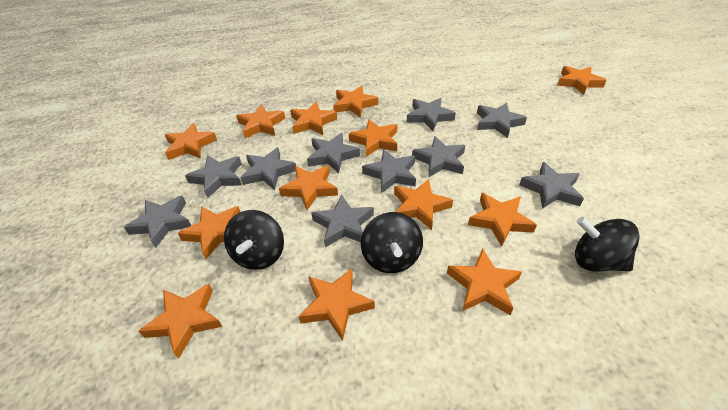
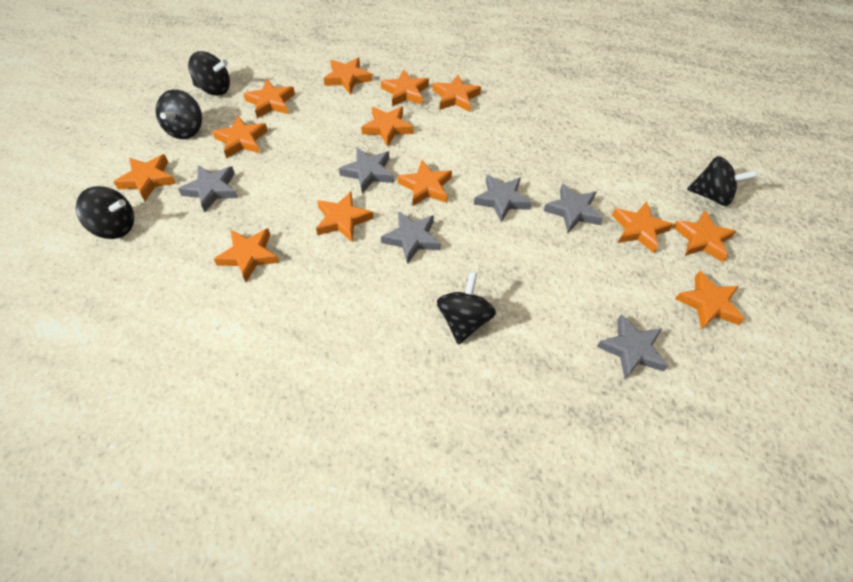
black spinning top: 3 -> 5
grey star: 10 -> 6

